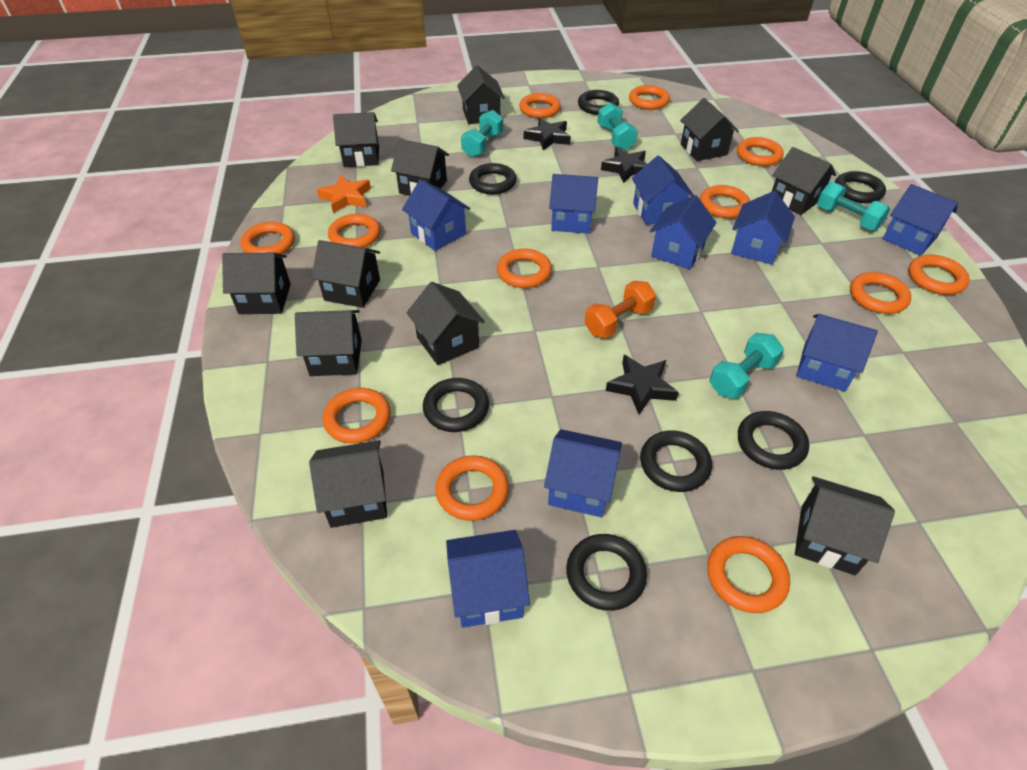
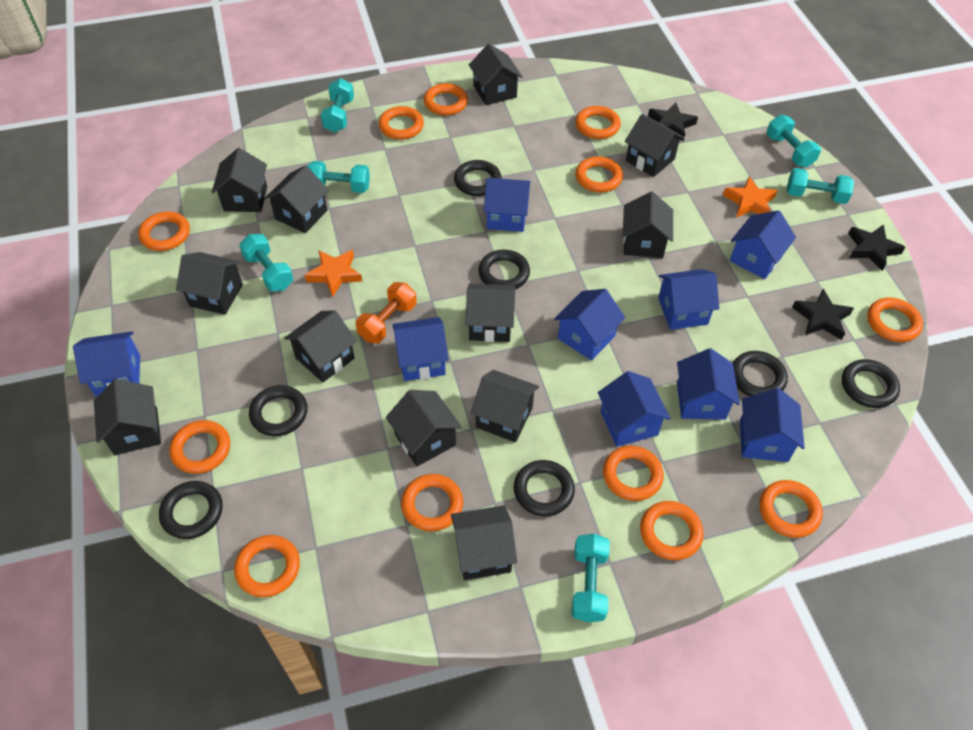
black house: 11 -> 12
orange star: 1 -> 2
turquoise dumbbell: 4 -> 6

